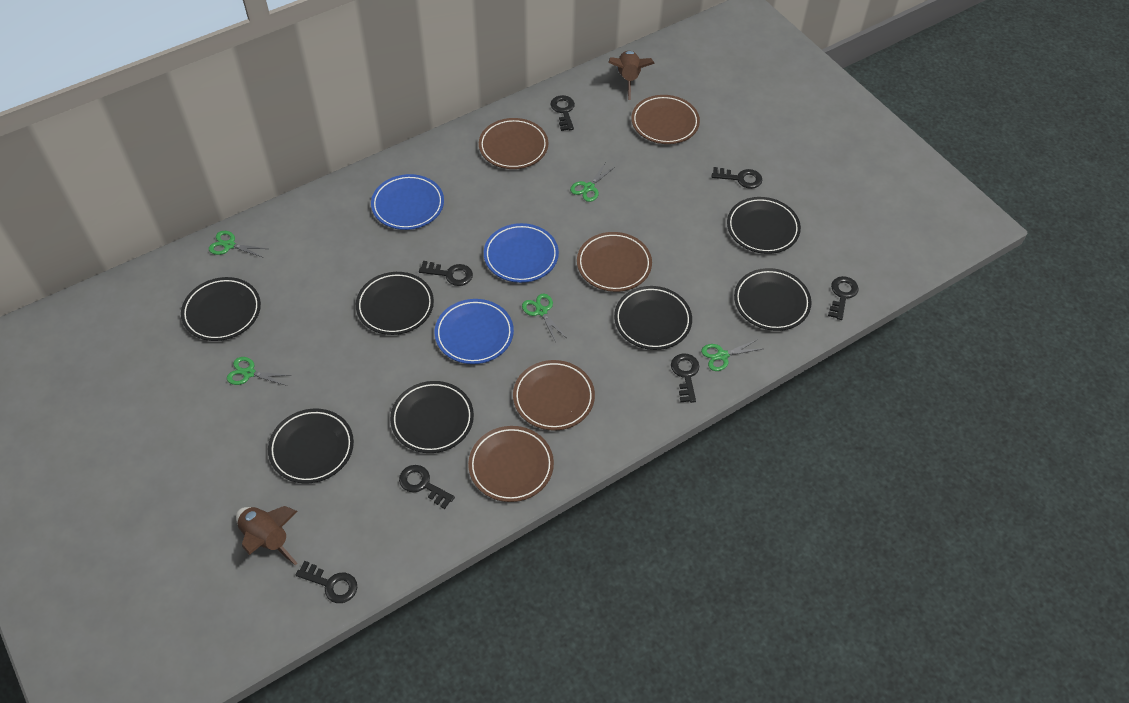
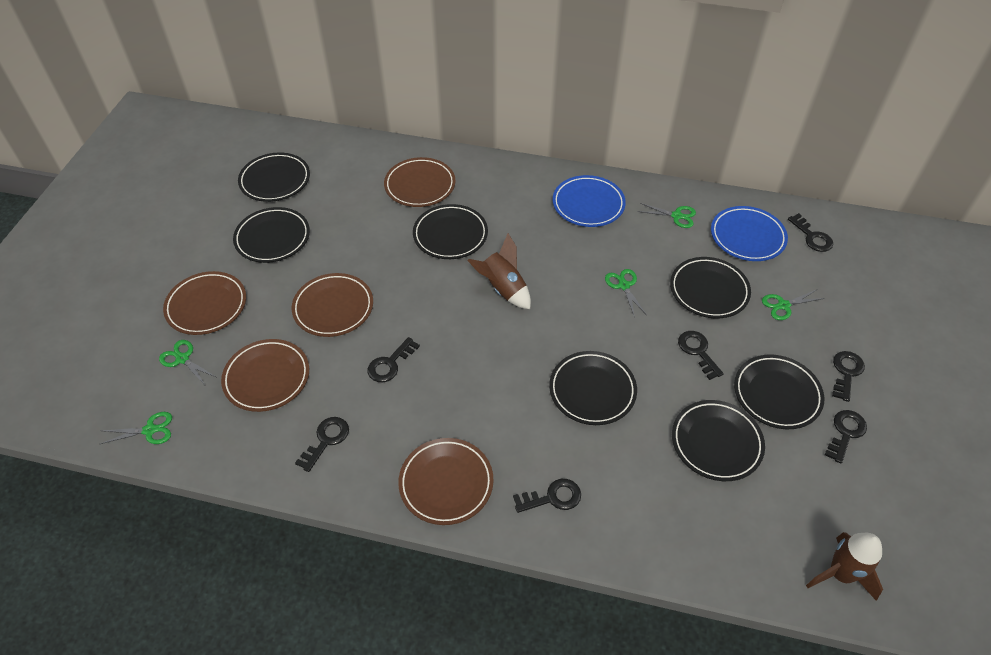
blue plate: 3 -> 2

